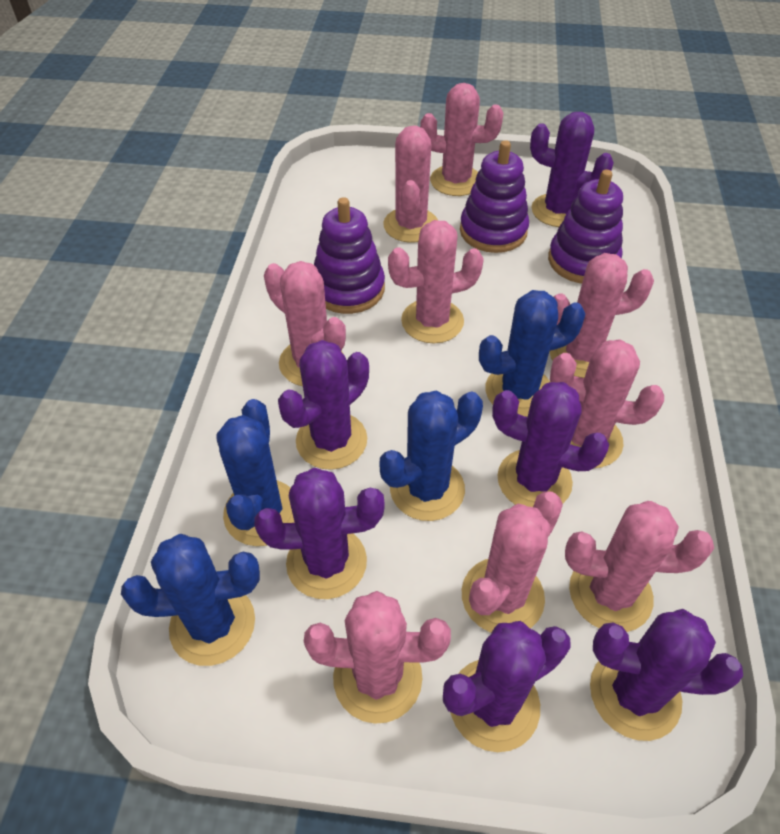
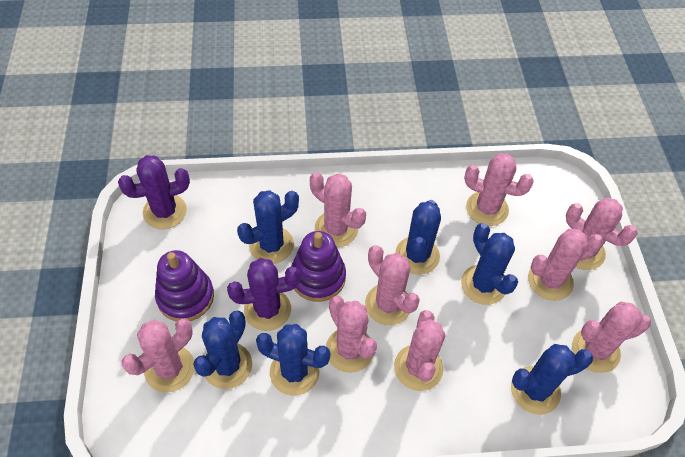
blue cactus: 4 -> 6
purple cactus: 6 -> 2
purple stacking toy: 3 -> 2

